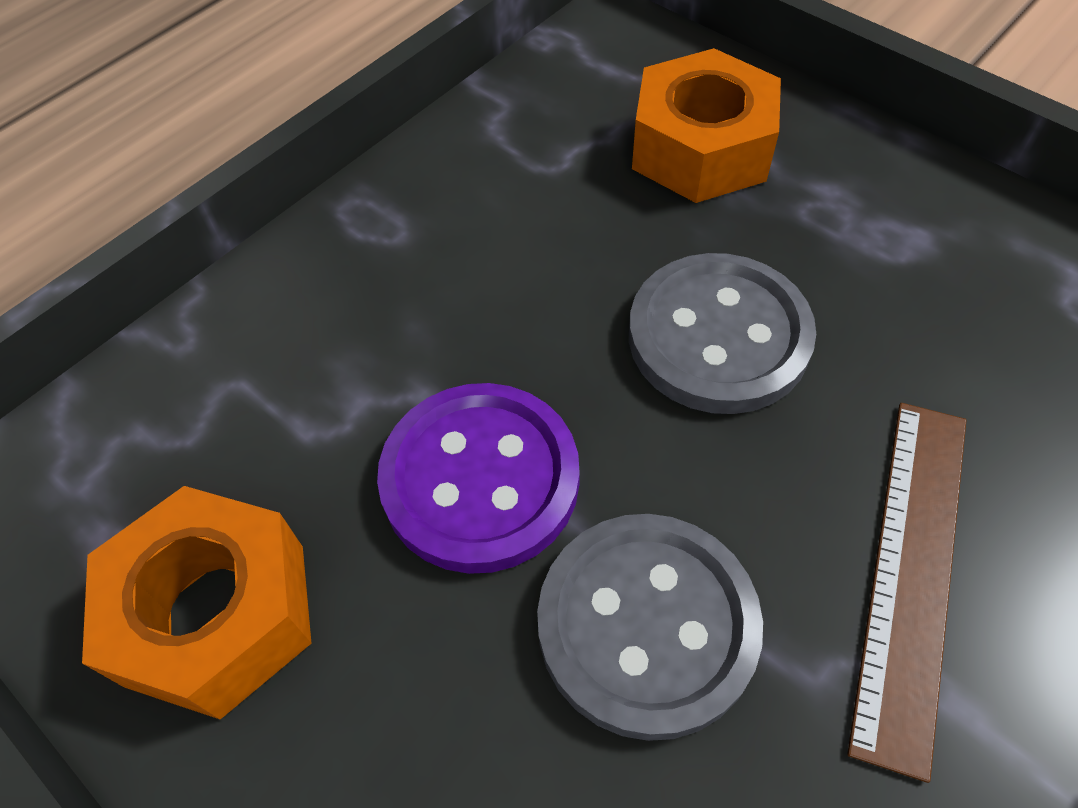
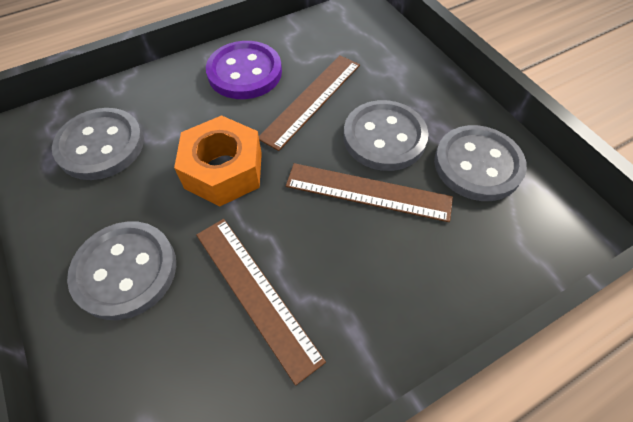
brown ruler: 1 -> 3
grey button: 2 -> 4
orange nut: 2 -> 1

